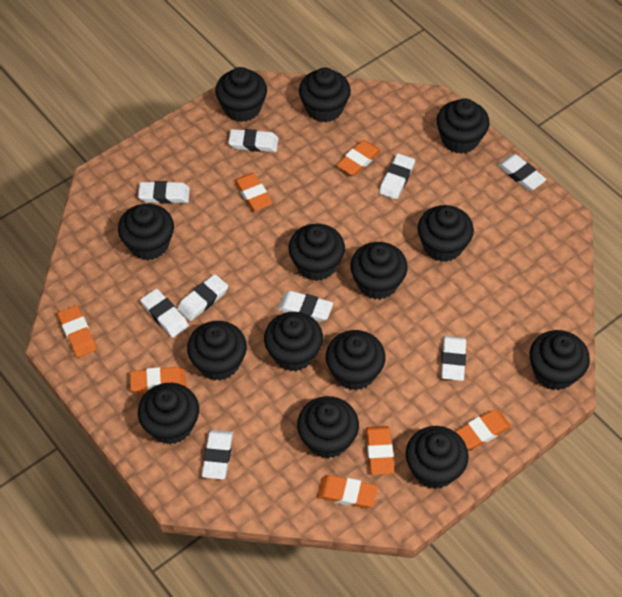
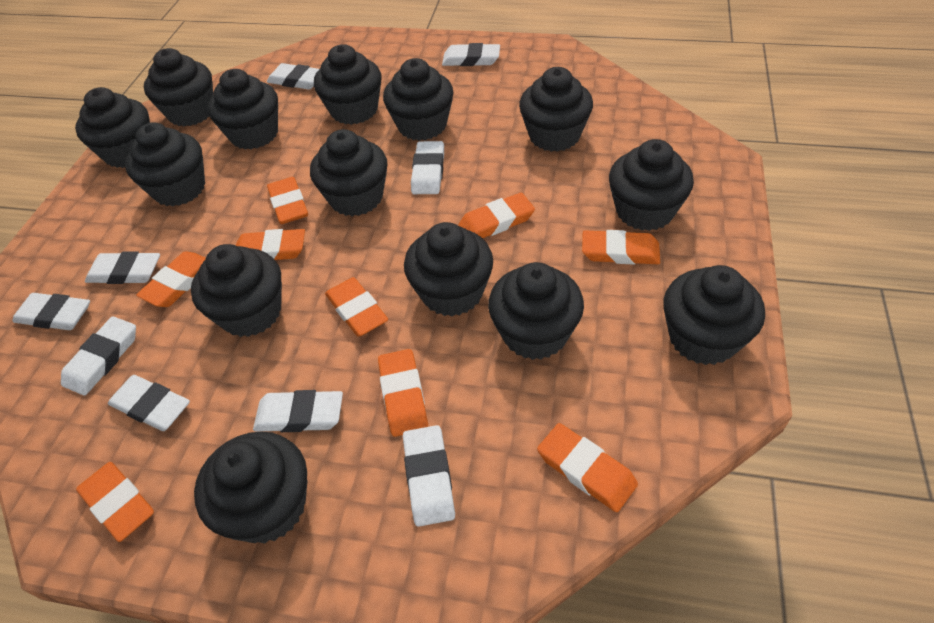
orange eraser: 7 -> 9

